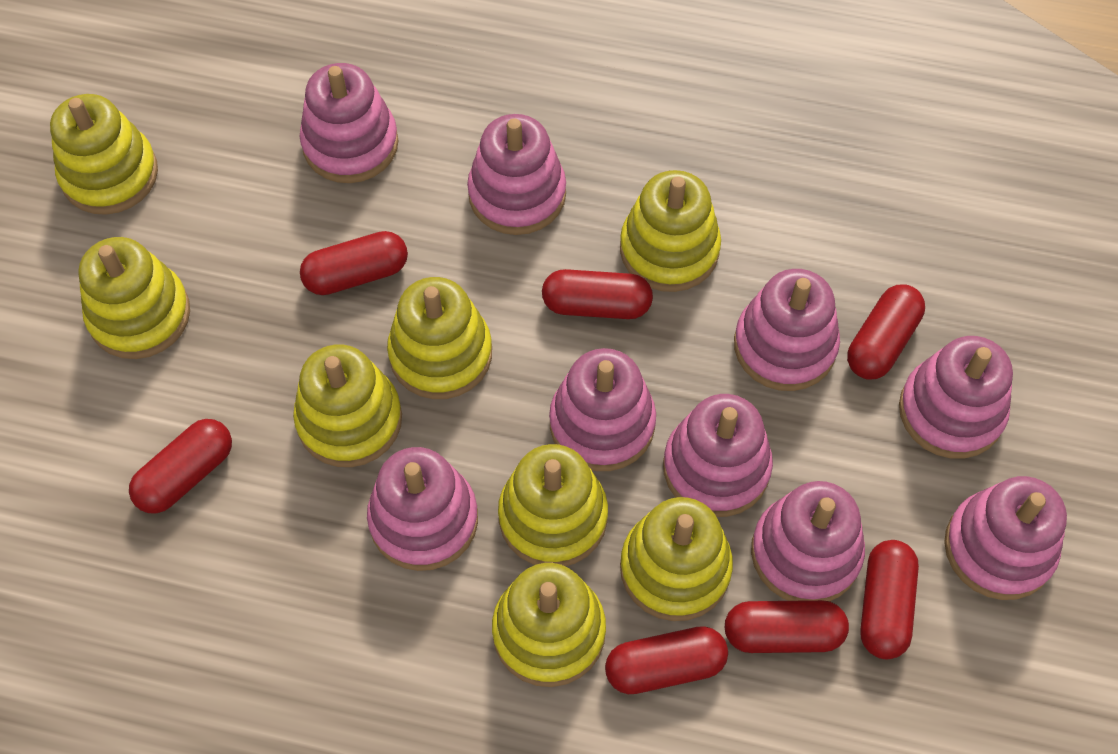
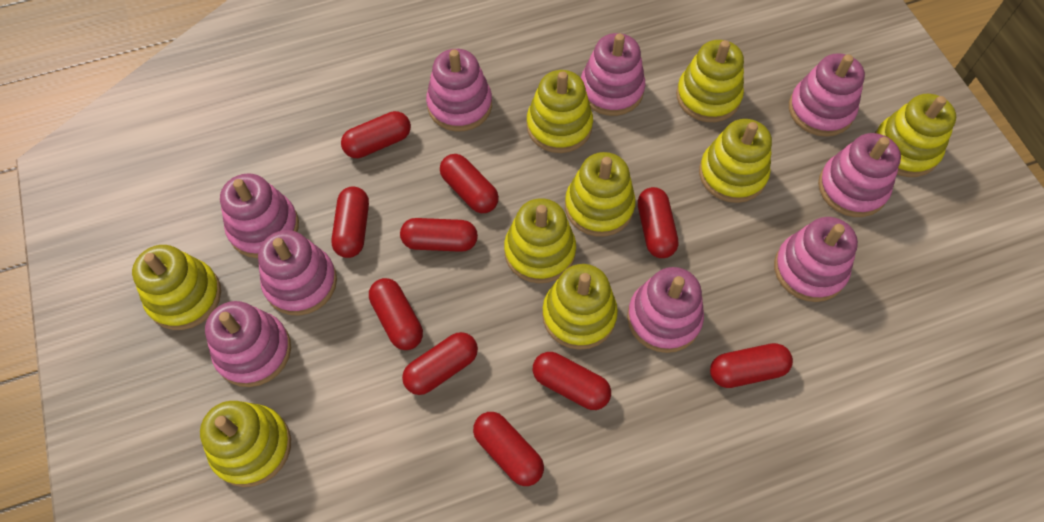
red capsule: 7 -> 10
yellow stacking toy: 8 -> 9

